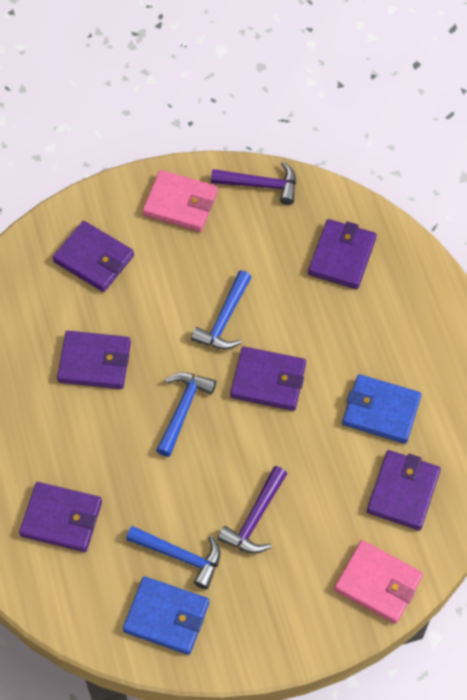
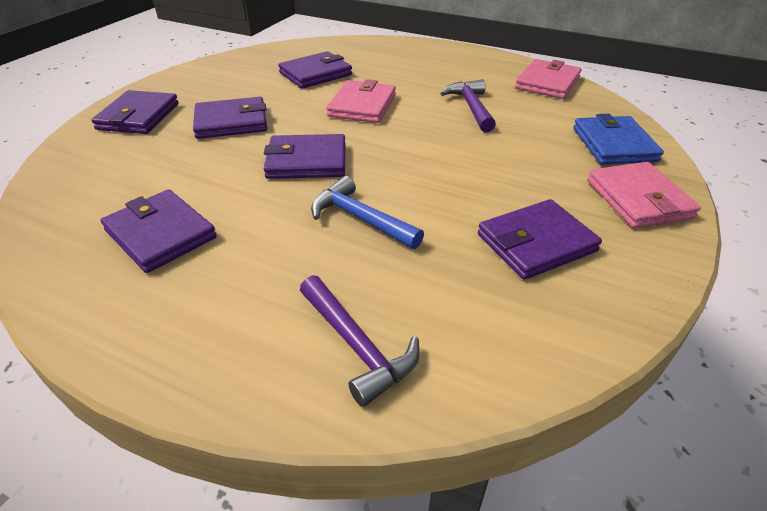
blue hammer: 3 -> 1
blue wallet: 2 -> 1
pink wallet: 2 -> 3

